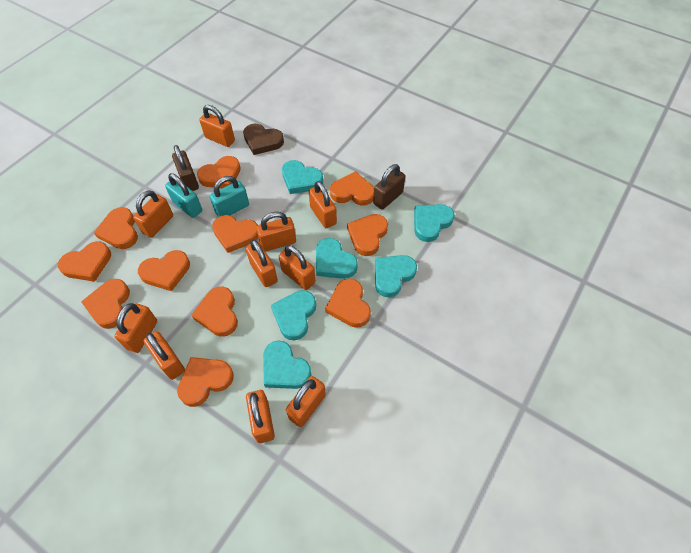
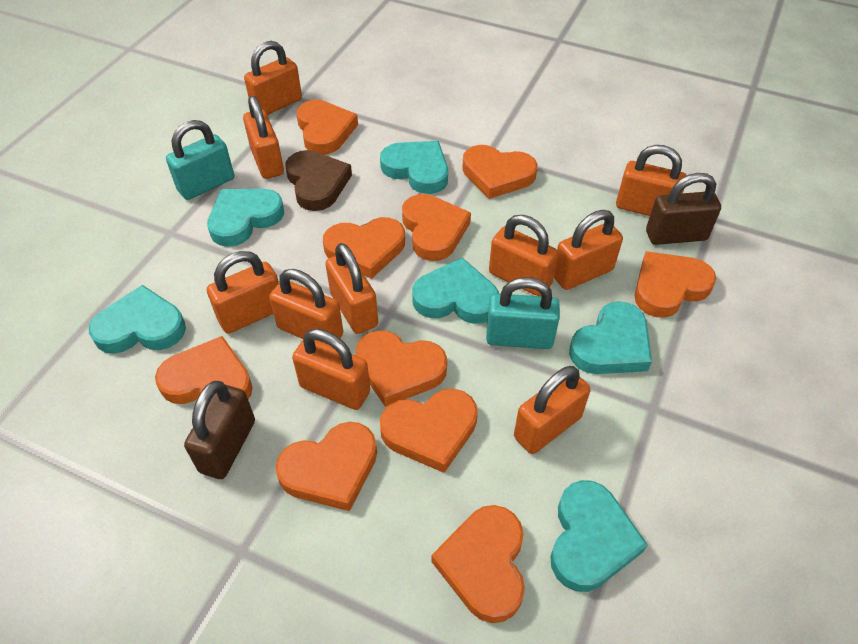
orange heart: 11 -> 10

